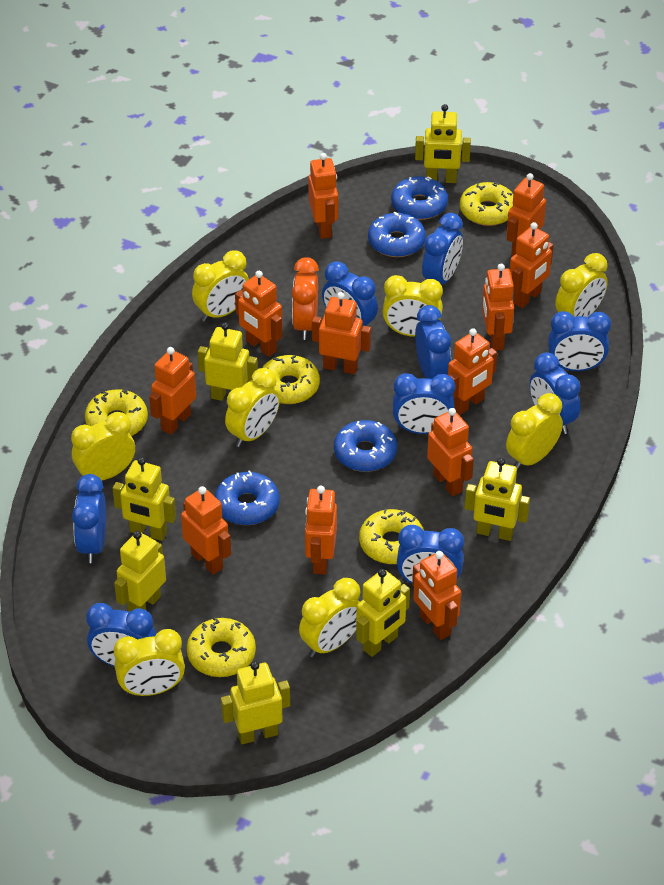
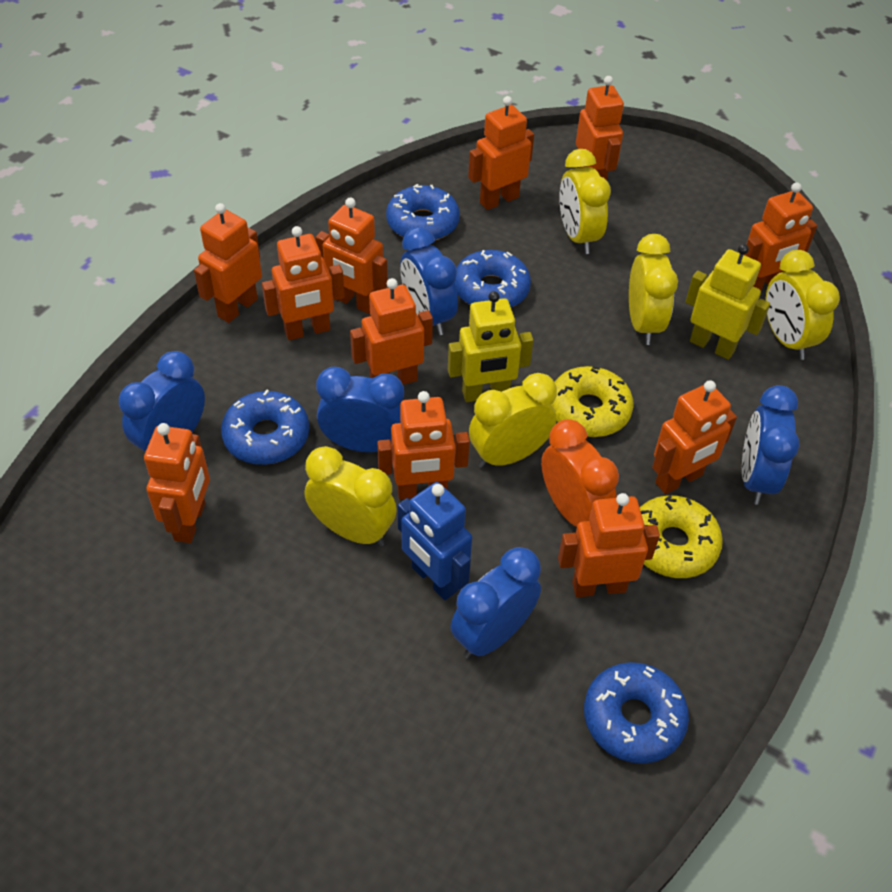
blue clock: 9 -> 5
blue robot: 0 -> 1
orange robot: 12 -> 11
yellow clock: 8 -> 5
yellow donut: 5 -> 2
yellow robot: 7 -> 2

